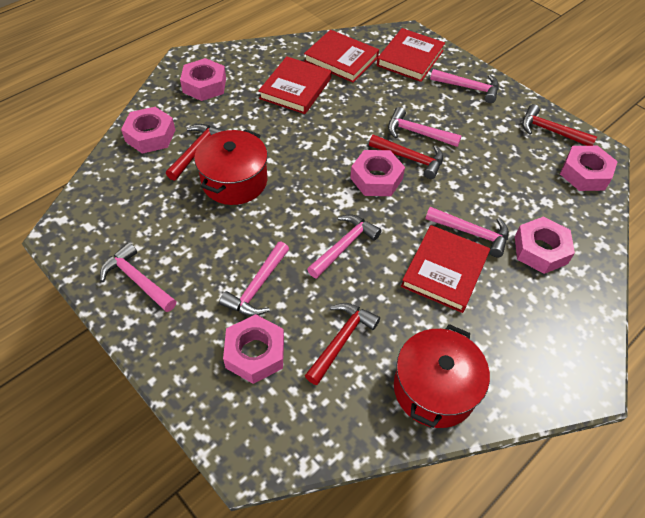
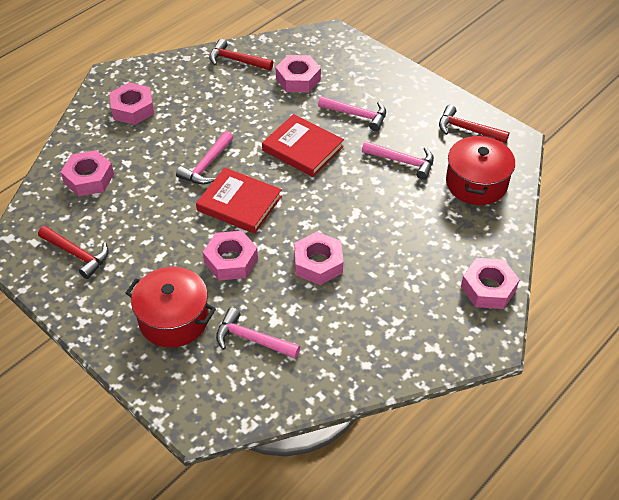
pink hammer: 6 -> 4
red book: 4 -> 2
red hammer: 4 -> 3

